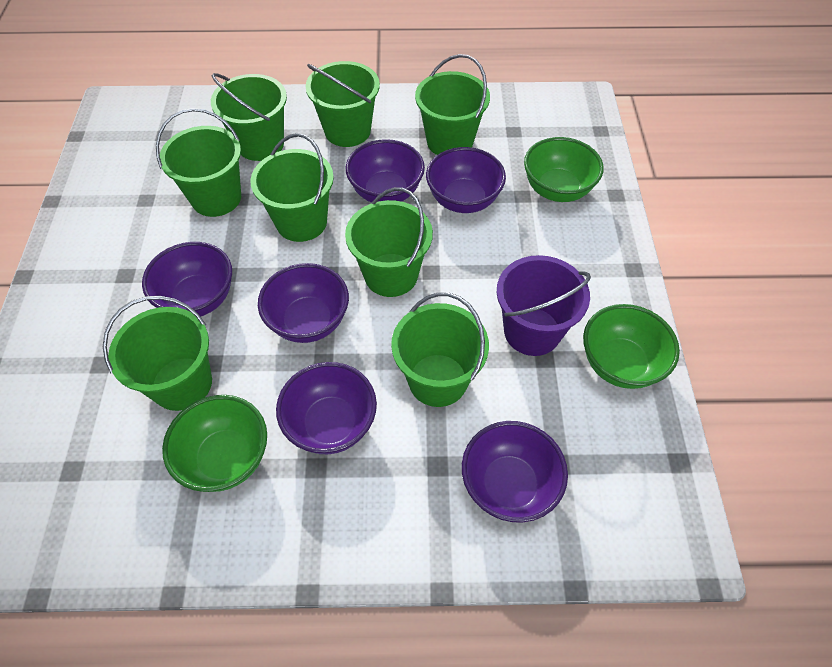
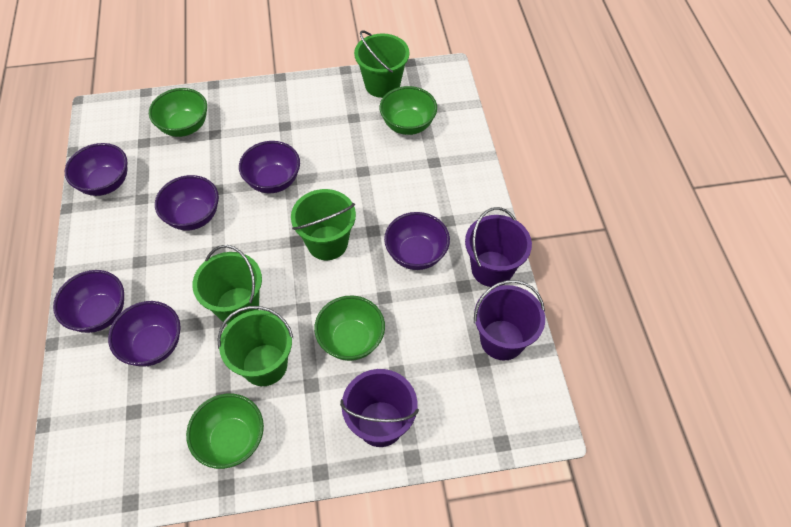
green bowl: 3 -> 4
green bucket: 8 -> 4
purple bucket: 1 -> 3

